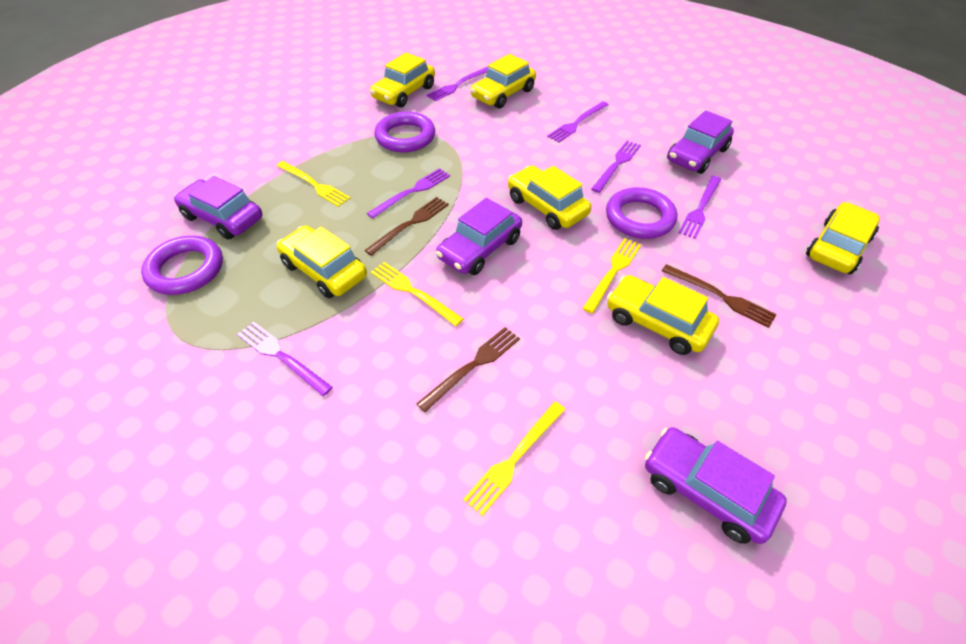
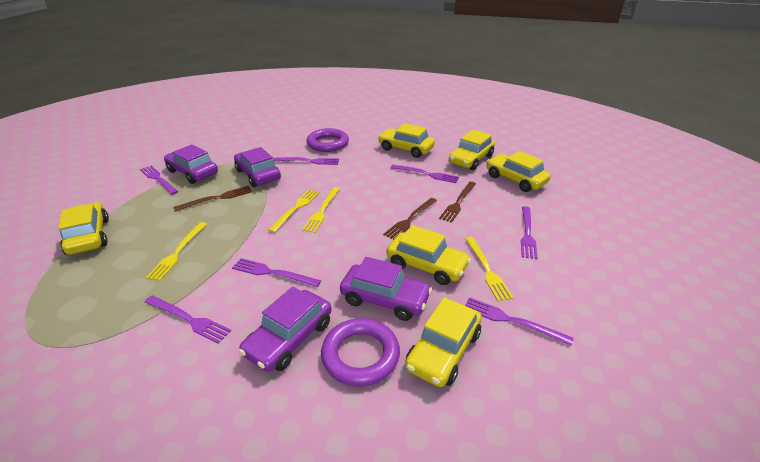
purple fork: 6 -> 7
purple ring: 3 -> 2

